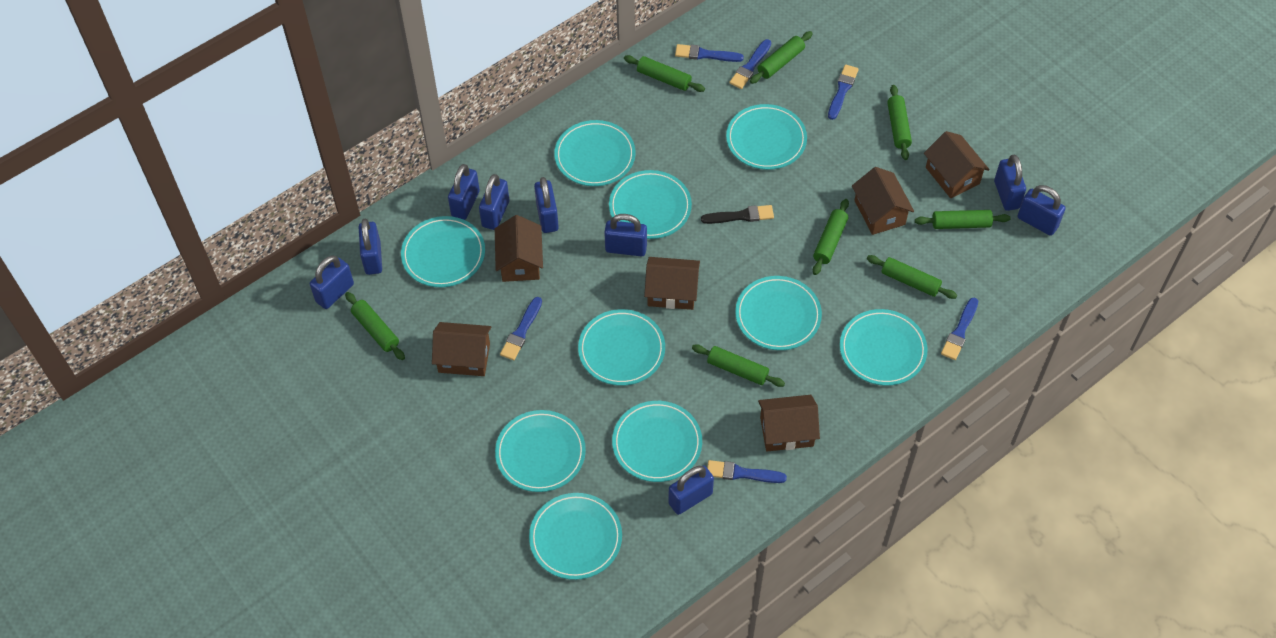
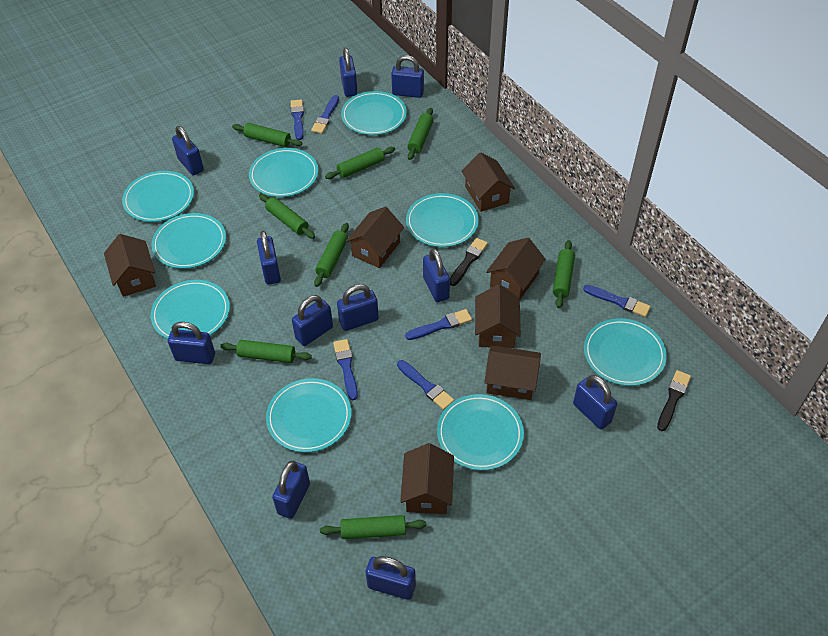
black brush: 1 -> 2
blue padlock: 9 -> 11
brown house: 6 -> 7
turquoise plate: 10 -> 9

